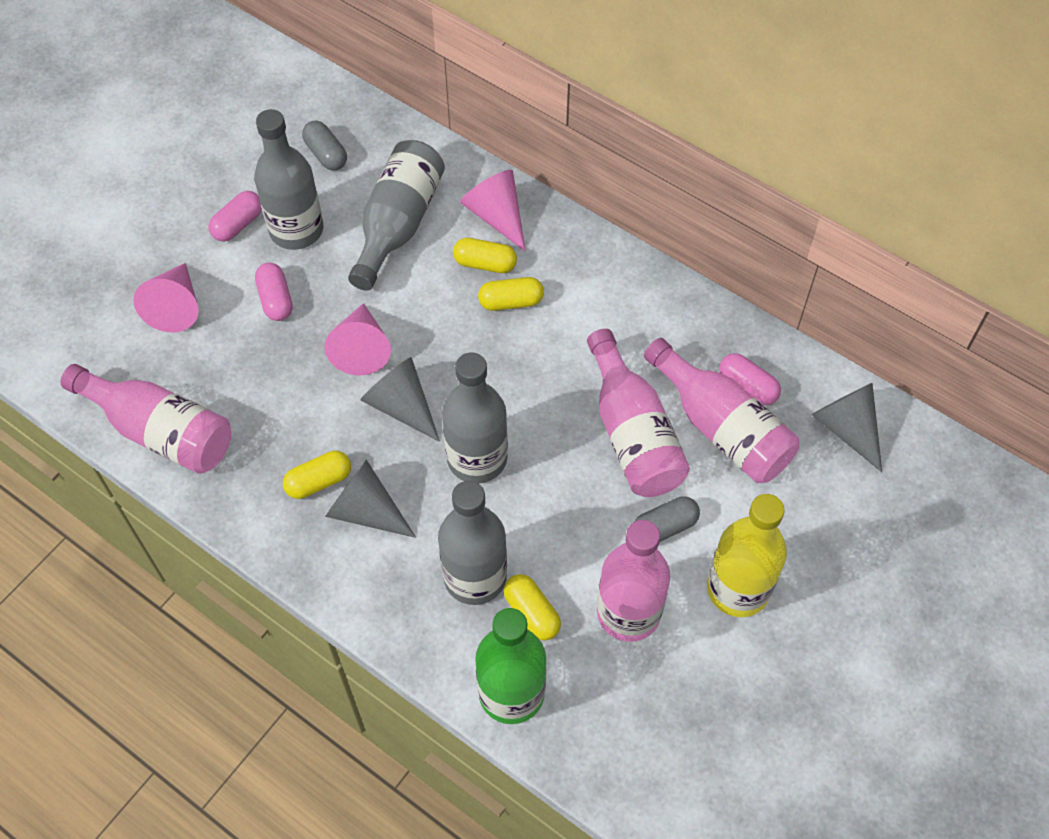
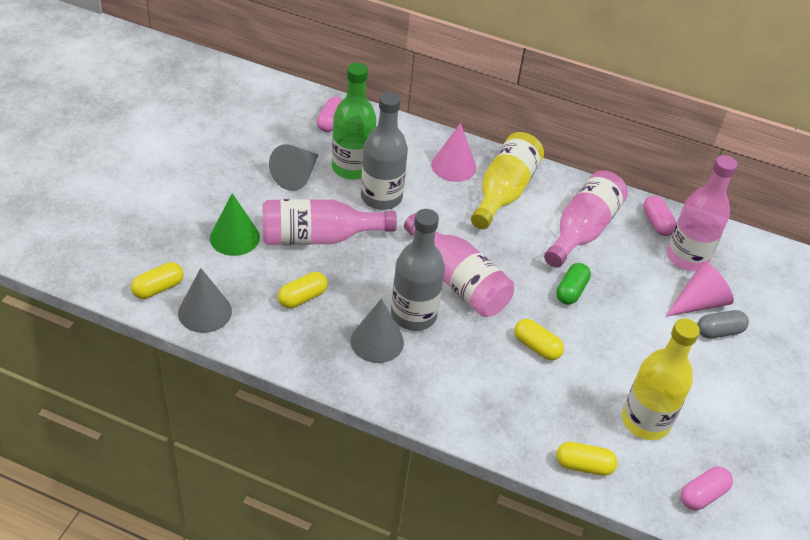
green capsule: 0 -> 1
green cone: 0 -> 1
grey bottle: 4 -> 2
grey capsule: 2 -> 1
pink cone: 3 -> 2
yellow bottle: 1 -> 2

